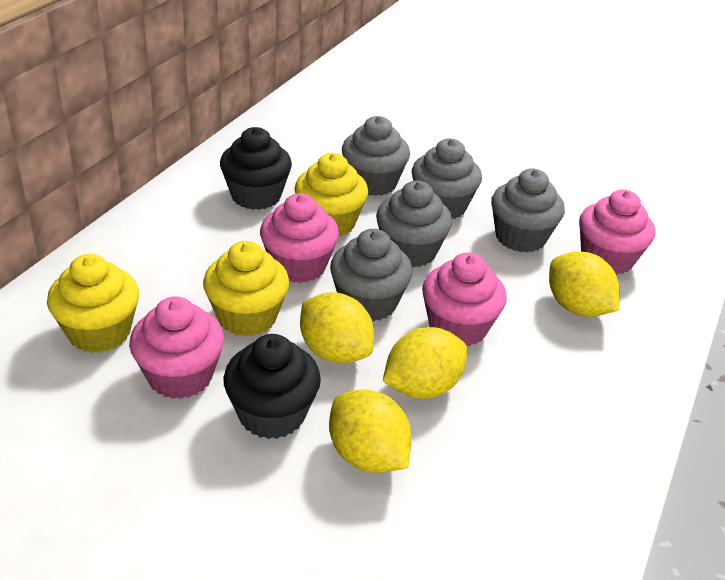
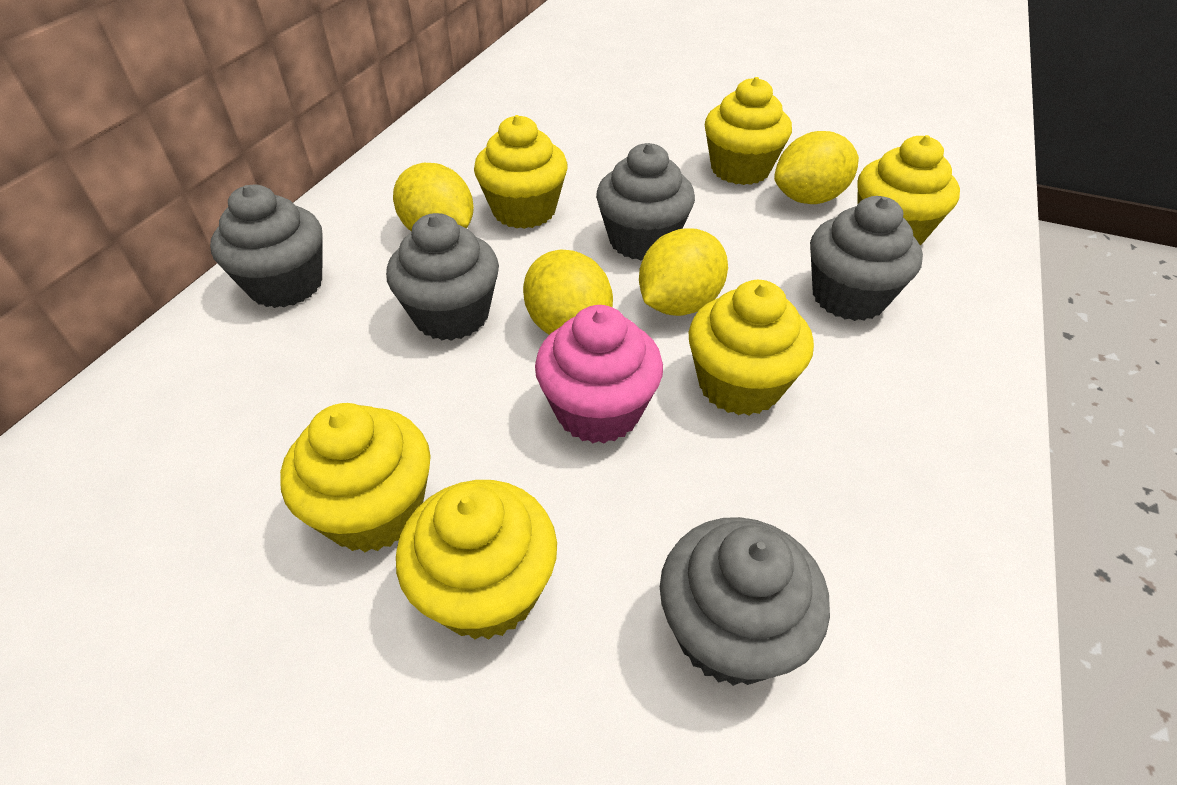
black cupcake: 2 -> 0
pink cupcake: 4 -> 1
yellow cupcake: 3 -> 6

